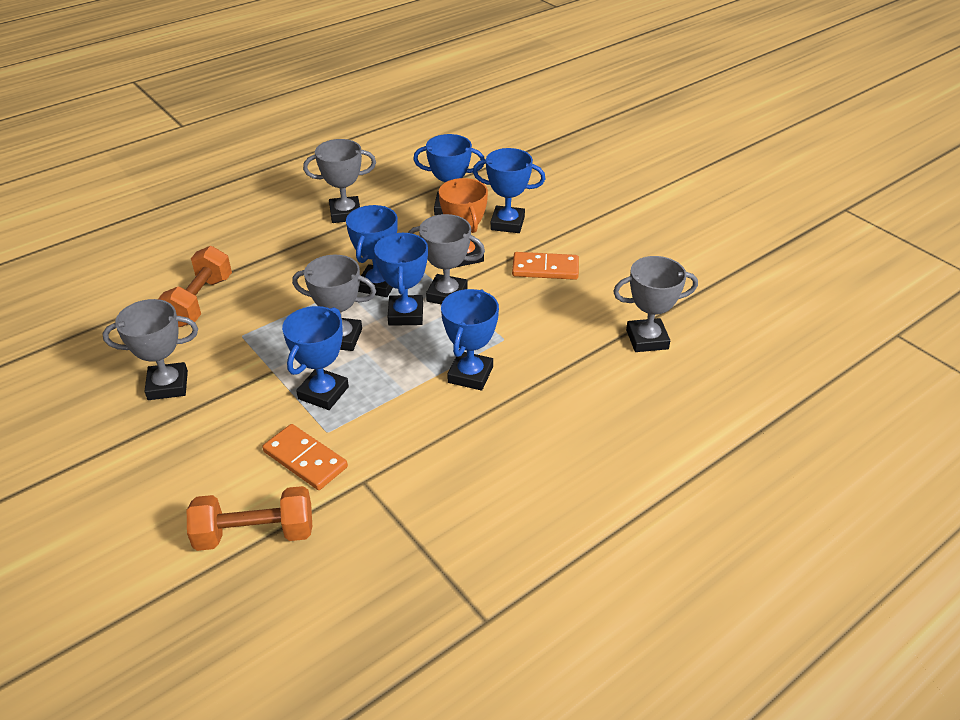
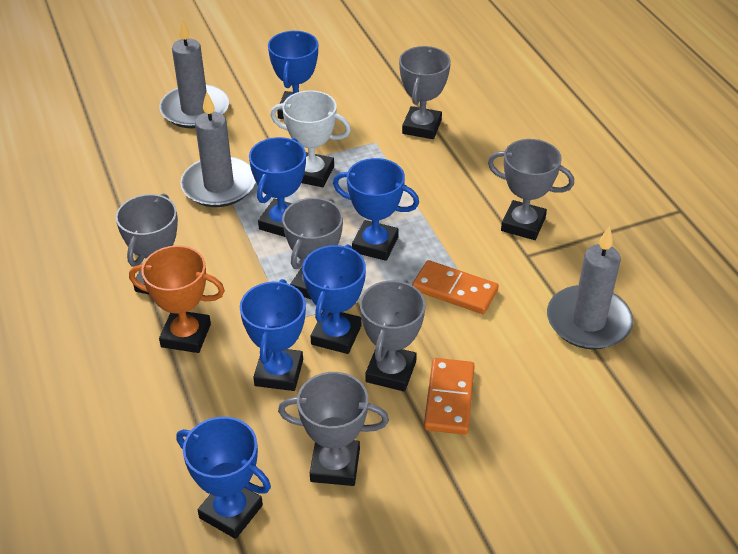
grey candle: 0 -> 3
grey trophy: 5 -> 6
orange dumbbell: 2 -> 0
white trophy: 0 -> 1

